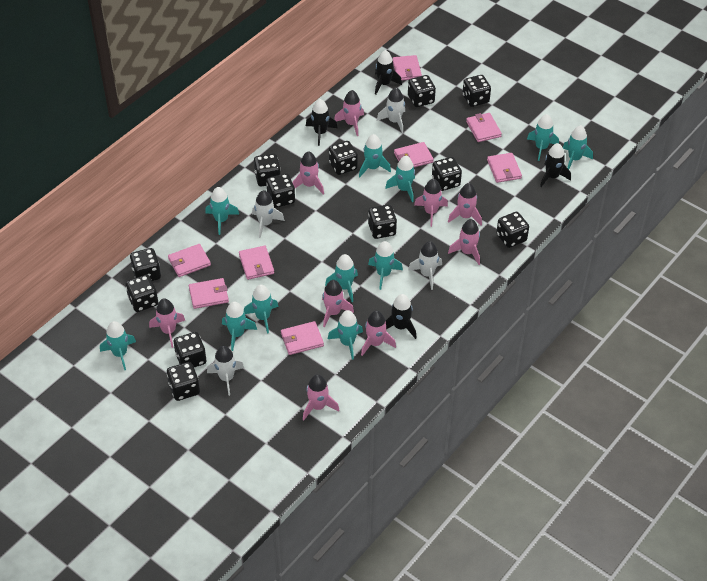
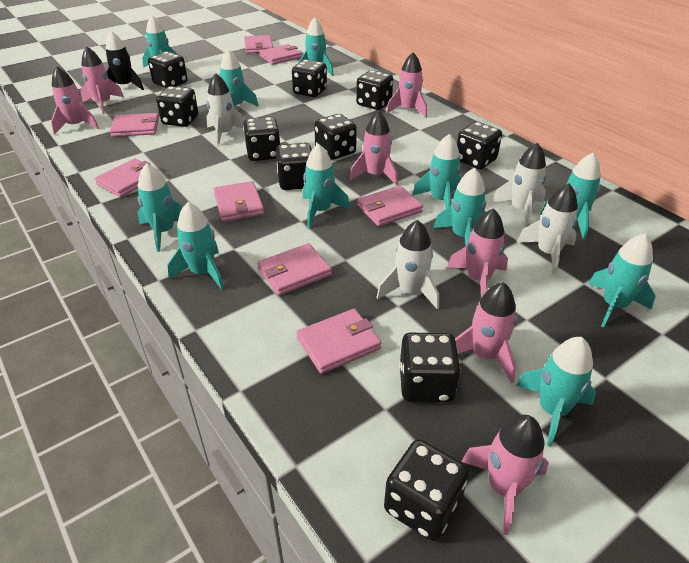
black dice: 12 -> 10
black rocket: 4 -> 1
pink rocket: 9 -> 7

